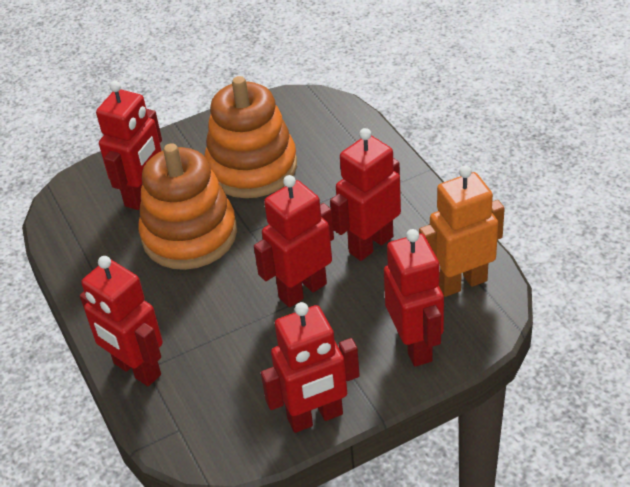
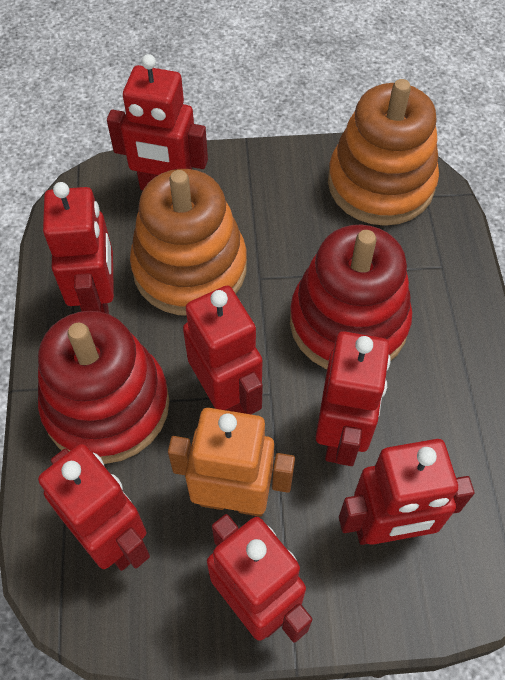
red robot: 6 -> 7
red stacking toy: 0 -> 2

